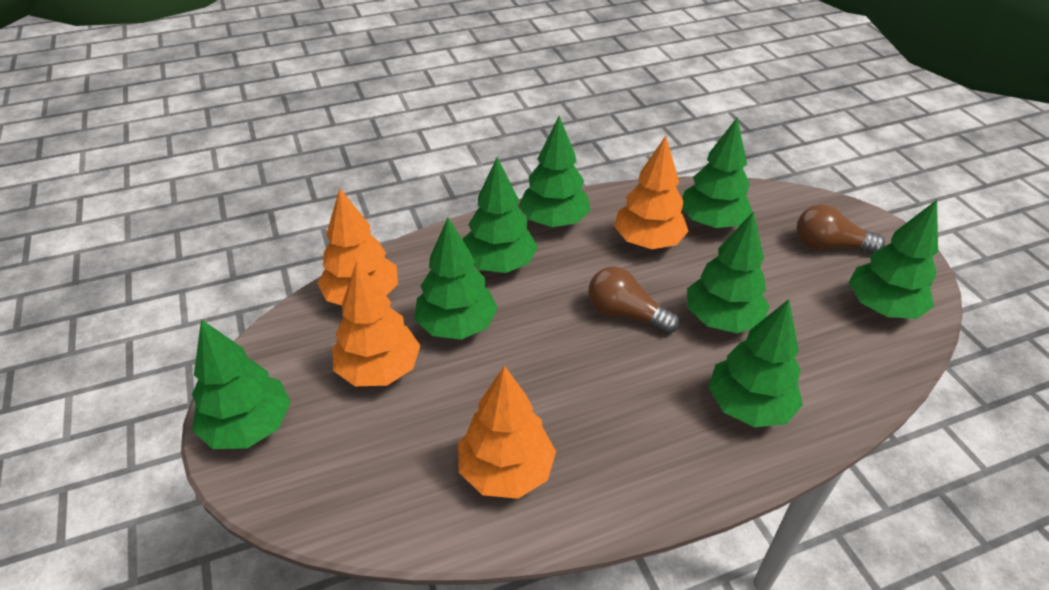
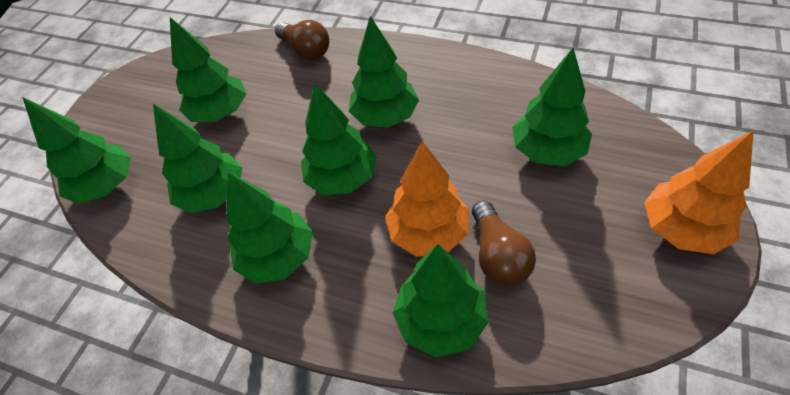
orange tree: 4 -> 2

